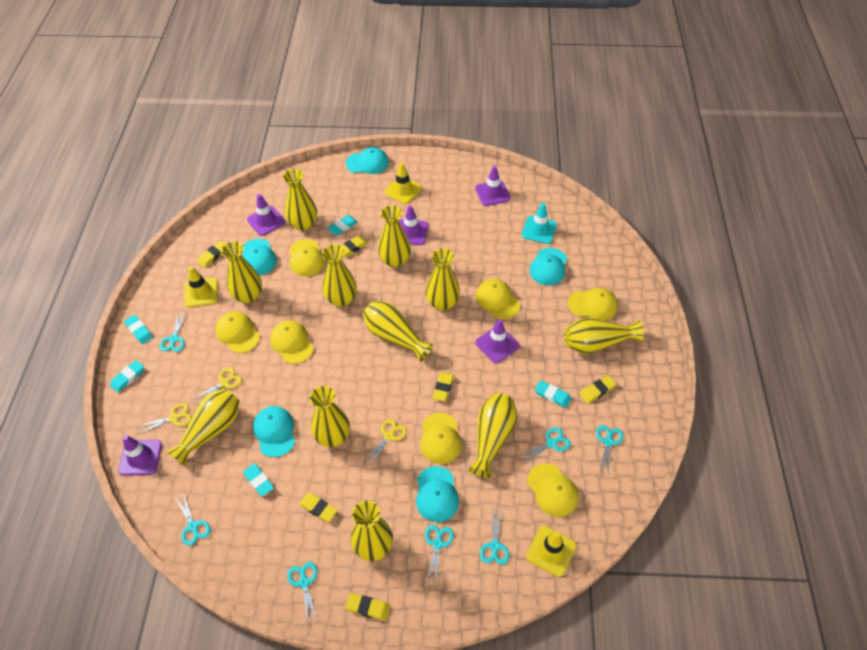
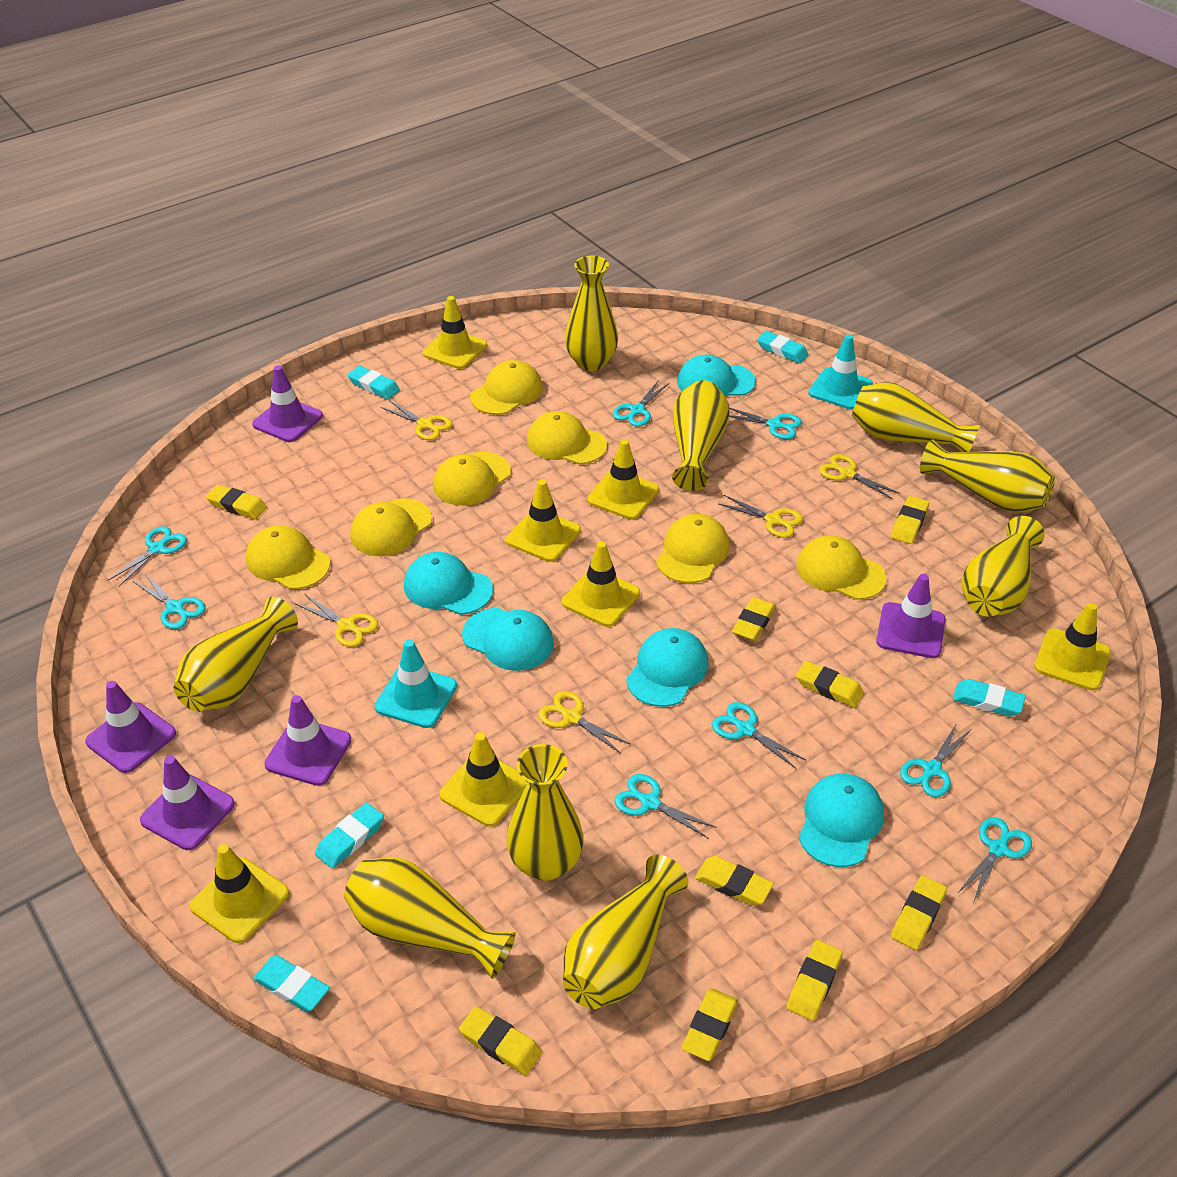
turquoise scissors: 7 -> 8
turquoise traffic cone: 1 -> 2
yellow eraser: 6 -> 9
yellow scissors: 3 -> 5
yellow traffic cone: 3 -> 7
yellow vase: 11 -> 9

